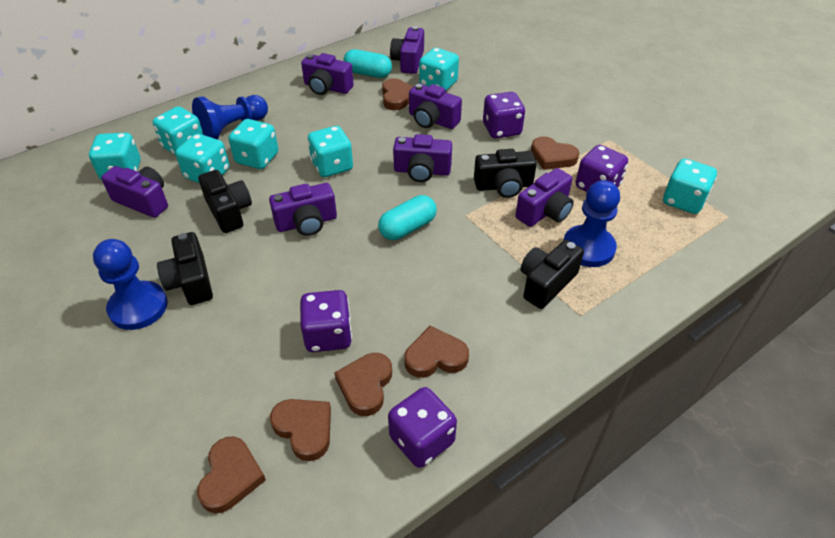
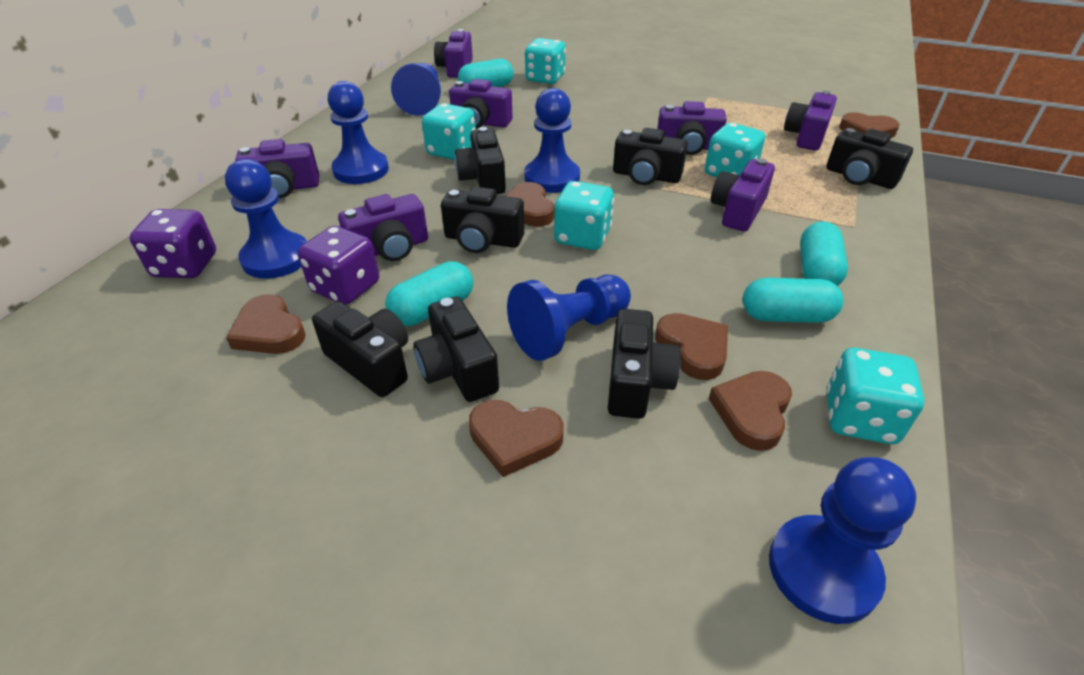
black camera: 4 -> 7
blue pawn: 3 -> 6
purple dice: 4 -> 2
turquoise capsule: 2 -> 4
turquoise dice: 7 -> 5

